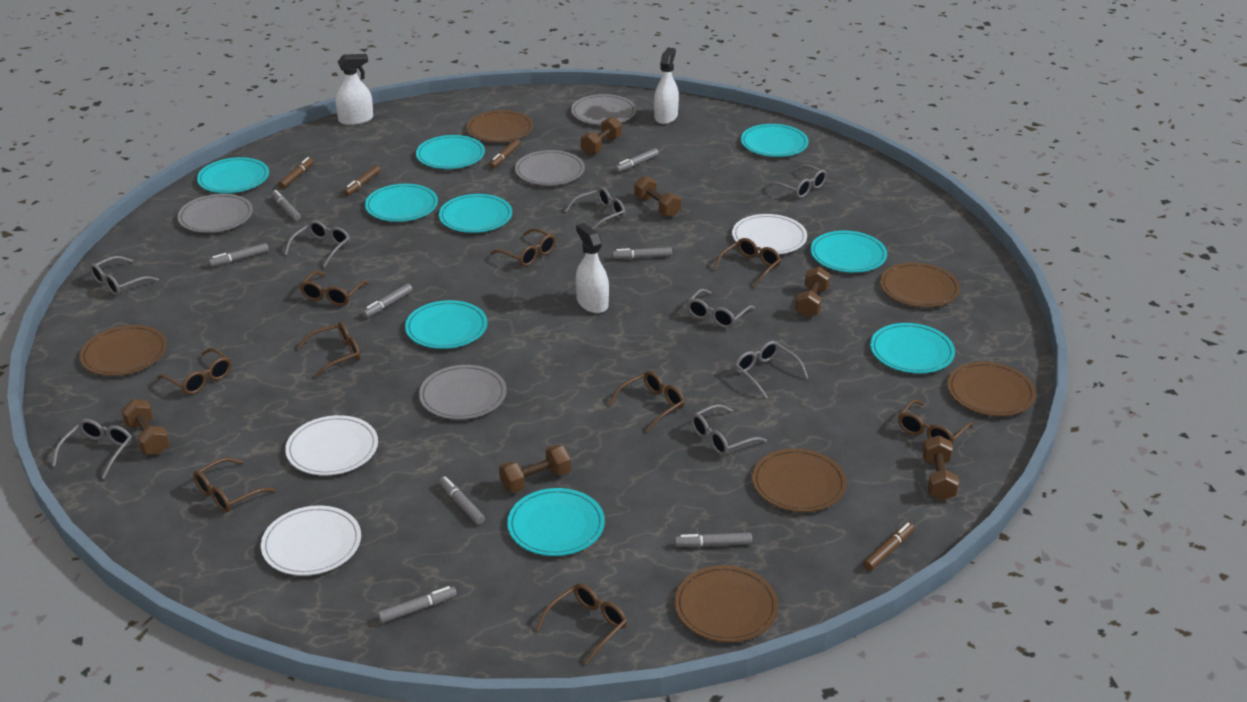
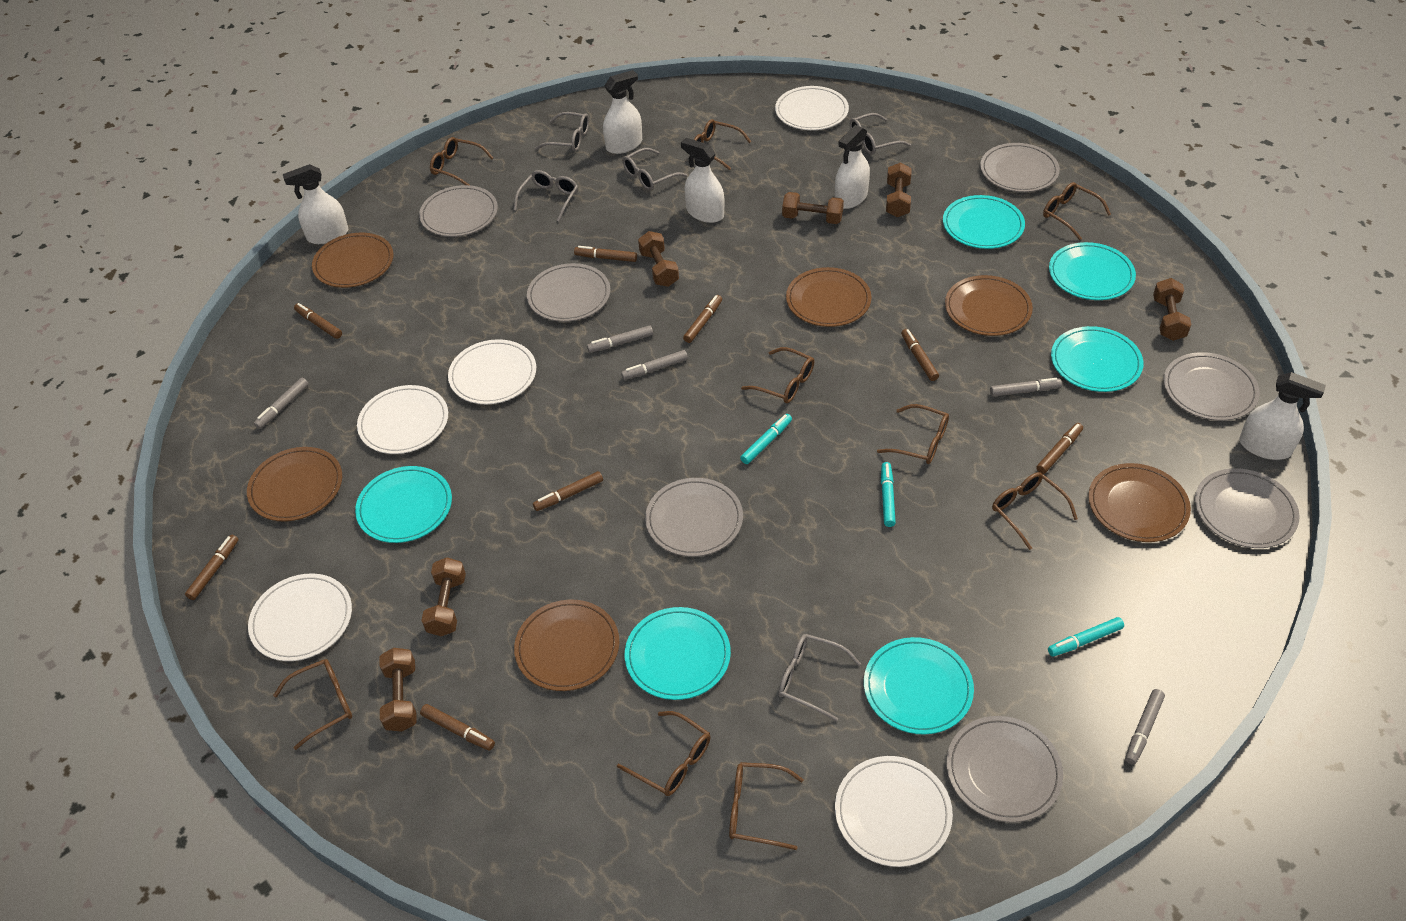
brown marker: 4 -> 8
grey glasses: 8 -> 5
grey marker: 8 -> 5
grey plate: 4 -> 7
turquoise marker: 0 -> 3
turquoise plate: 9 -> 6
white plate: 3 -> 5
white spray bottle: 3 -> 5

